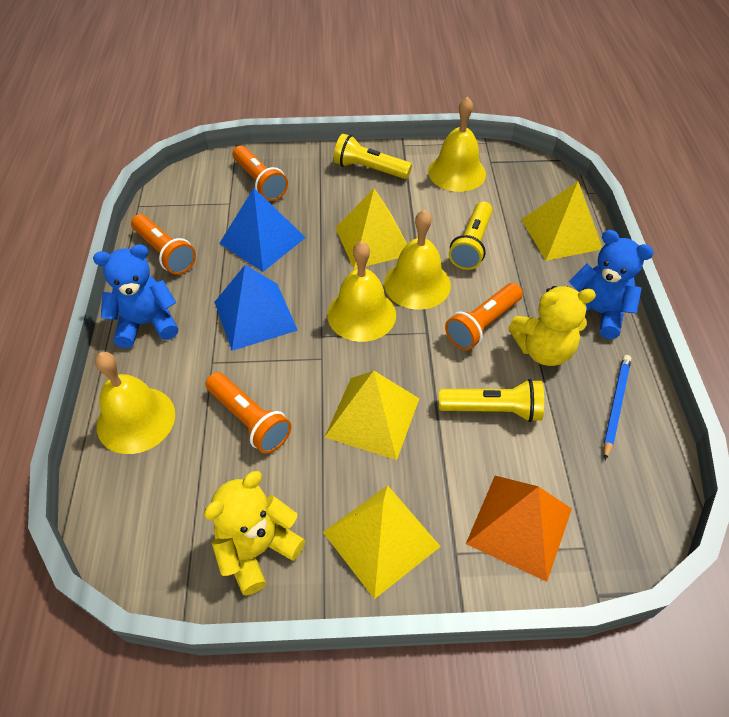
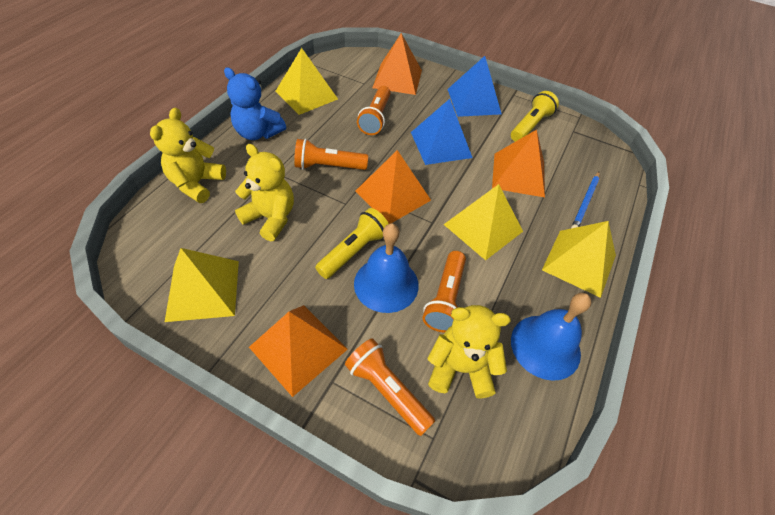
blue bell: 0 -> 2
blue teddy bear: 2 -> 1
orange pyramid: 1 -> 4
yellow bell: 4 -> 0
yellow flashlight: 3 -> 2
yellow teddy bear: 2 -> 3

